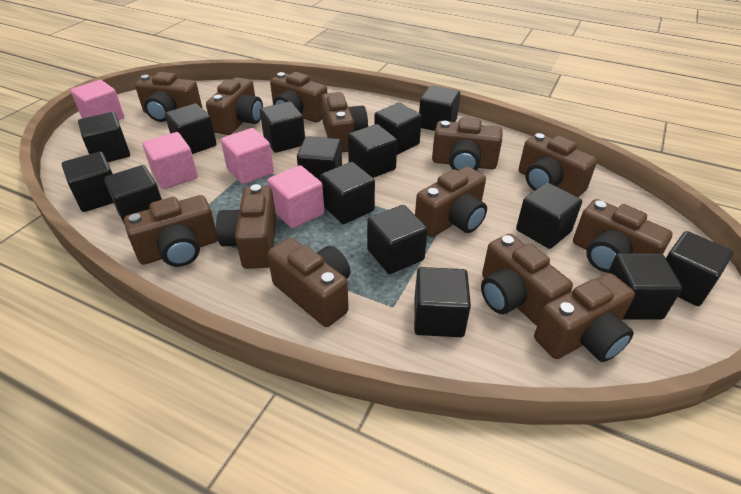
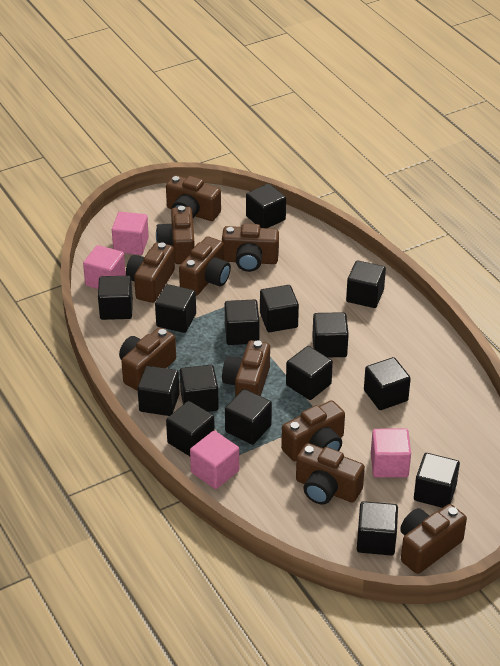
brown camera: 13 -> 10

